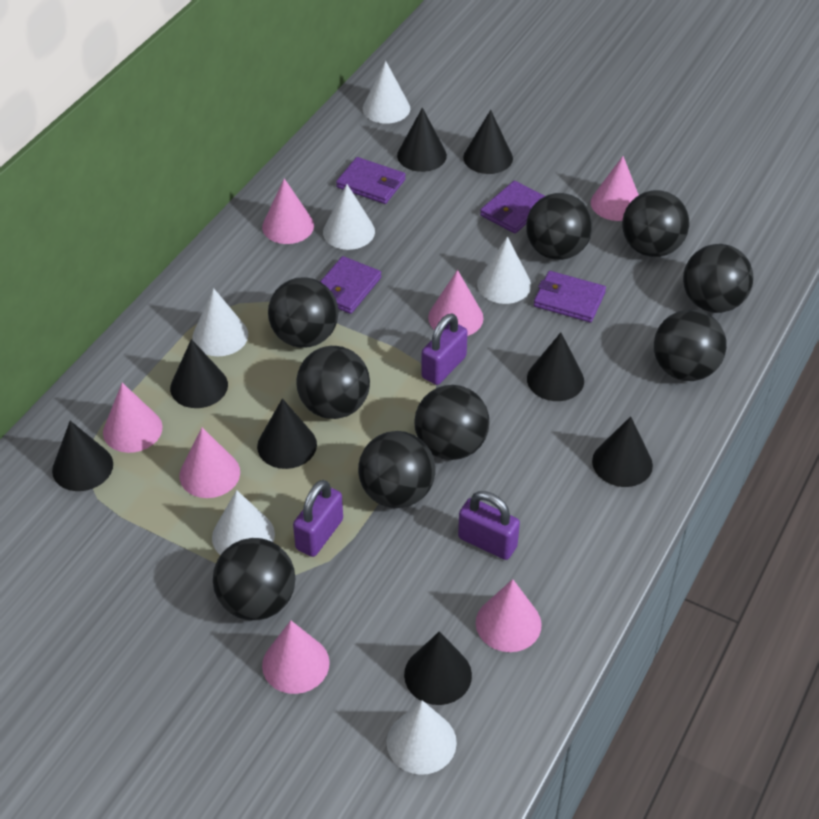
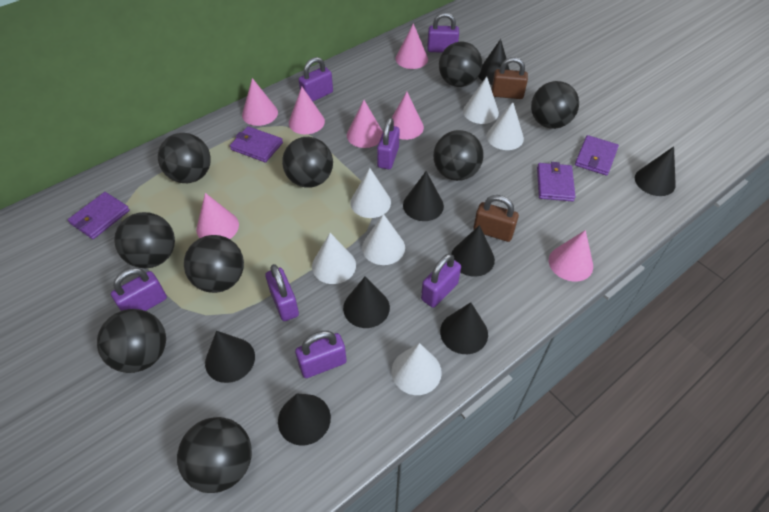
brown padlock: 0 -> 2
purple padlock: 3 -> 7

